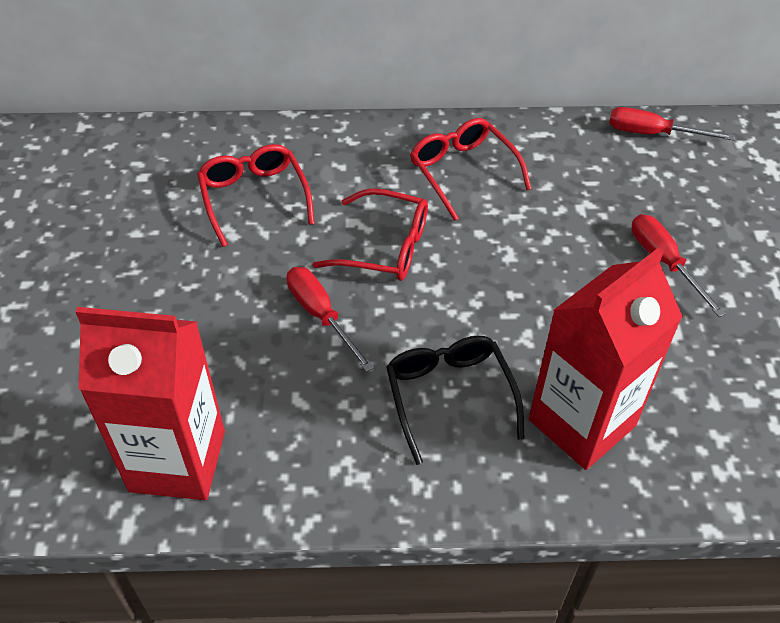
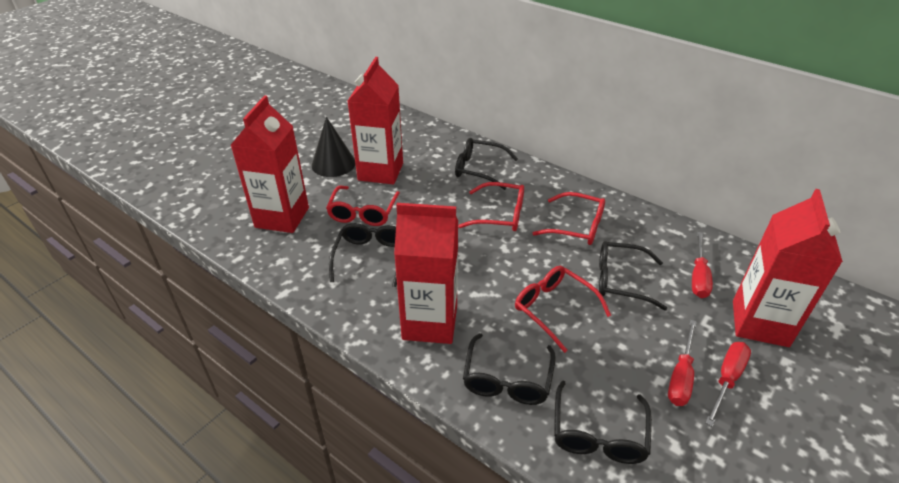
black cone: 0 -> 1
black glasses: 1 -> 5
red carton: 2 -> 4
red glasses: 3 -> 4

